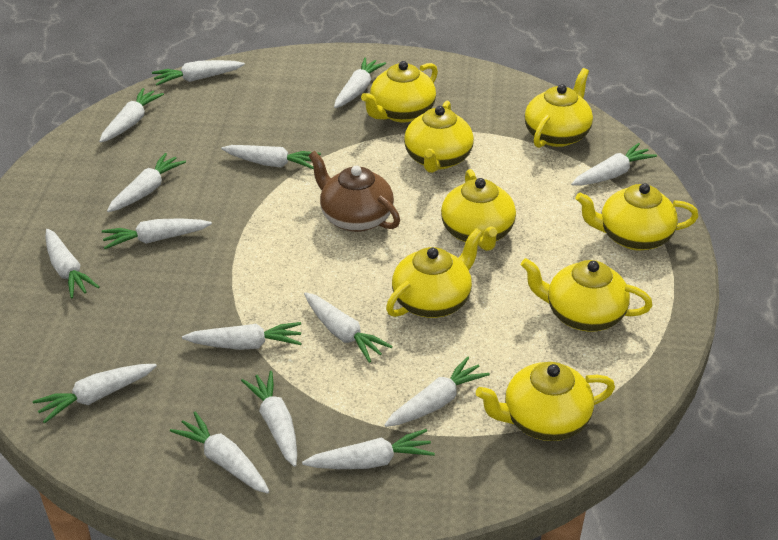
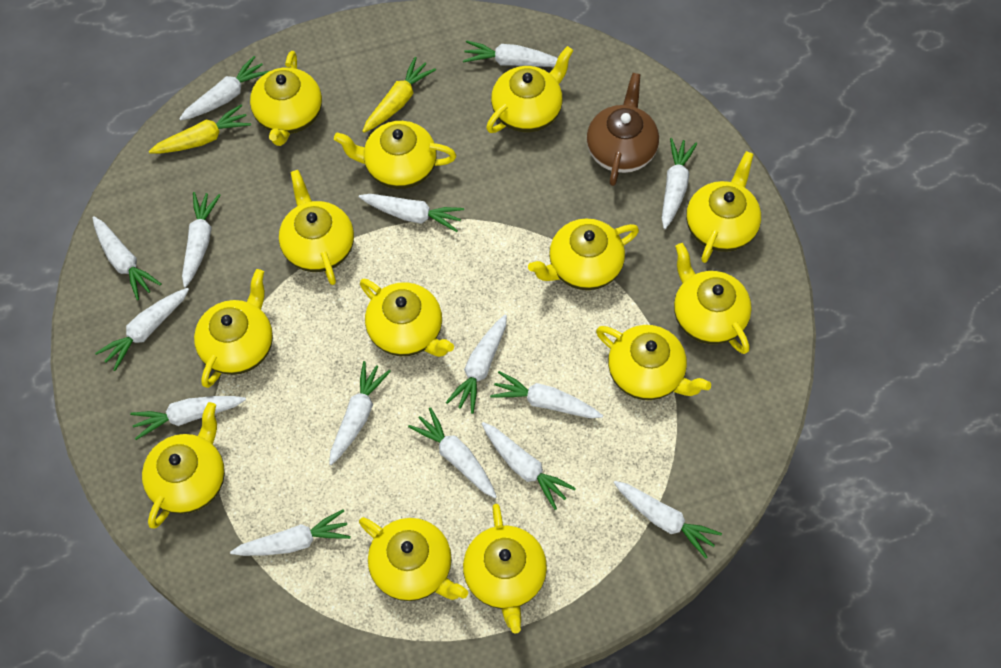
yellow carrot: 0 -> 2
yellow teapot: 8 -> 13

